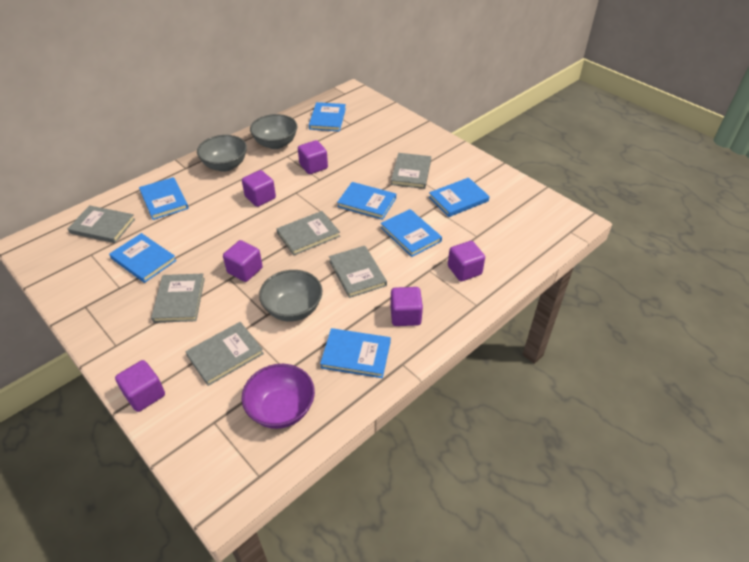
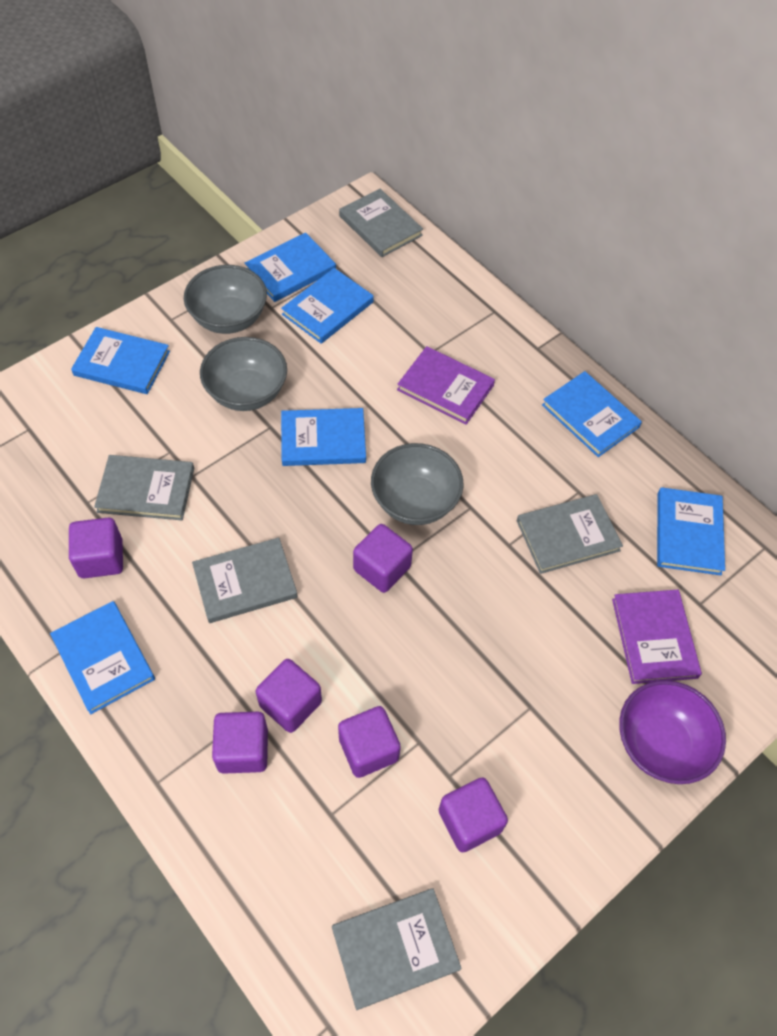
grey book: 6 -> 5
purple book: 0 -> 2

